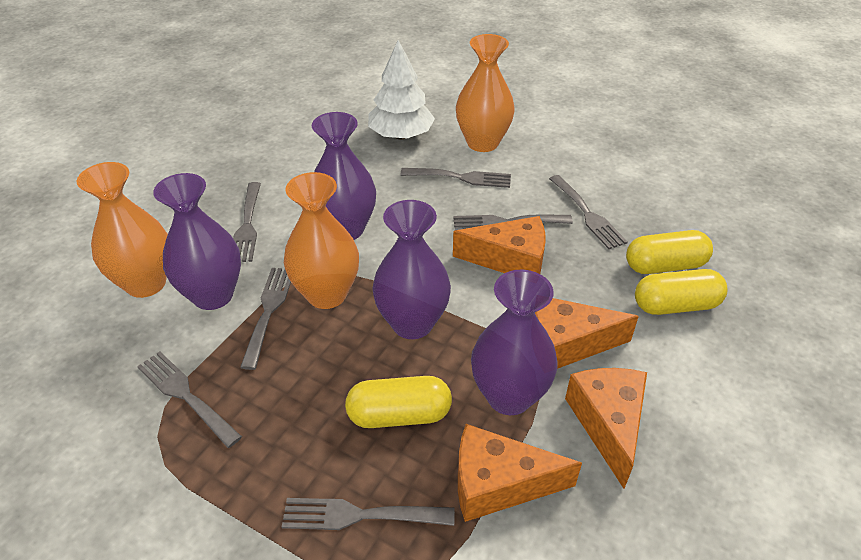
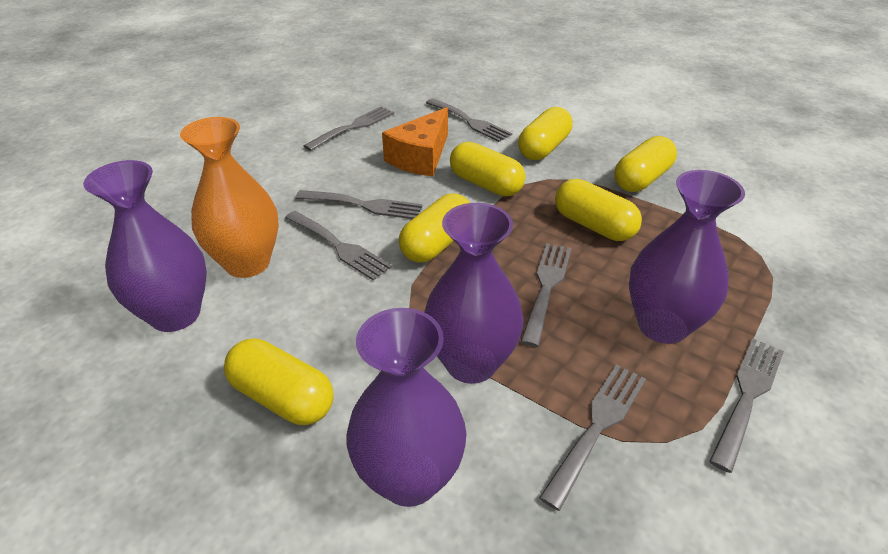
orange cheese: 4 -> 1
orange vase: 3 -> 1
white tree: 1 -> 0
yellow capsule: 3 -> 6

